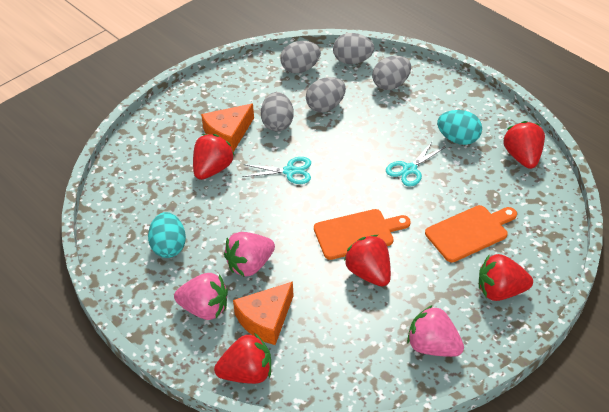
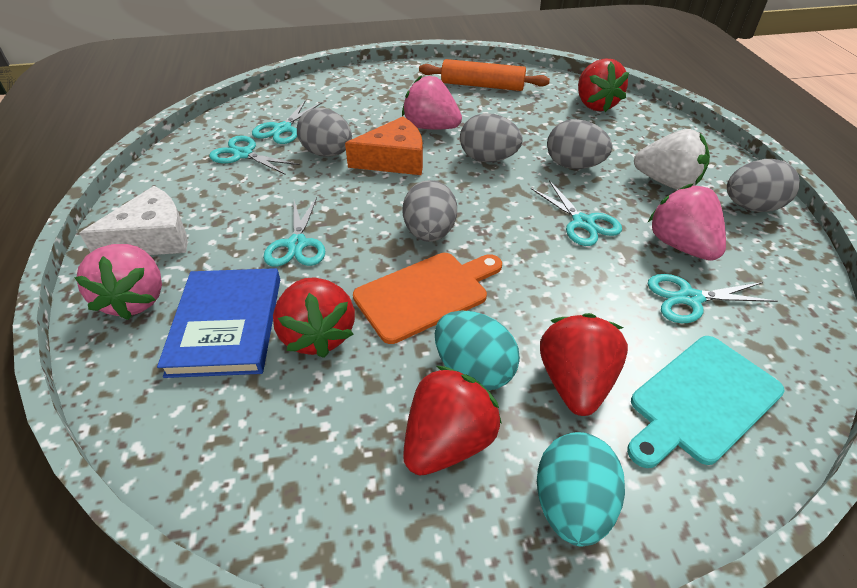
blue book: 0 -> 1
orange cheese: 2 -> 1
orange cutting board: 2 -> 1
orange rolling pin: 0 -> 1
red strawberry: 5 -> 4
turquoise cutting board: 0 -> 1
turquoise scissors: 2 -> 5
white cheese: 0 -> 1
white strawberry: 0 -> 1

